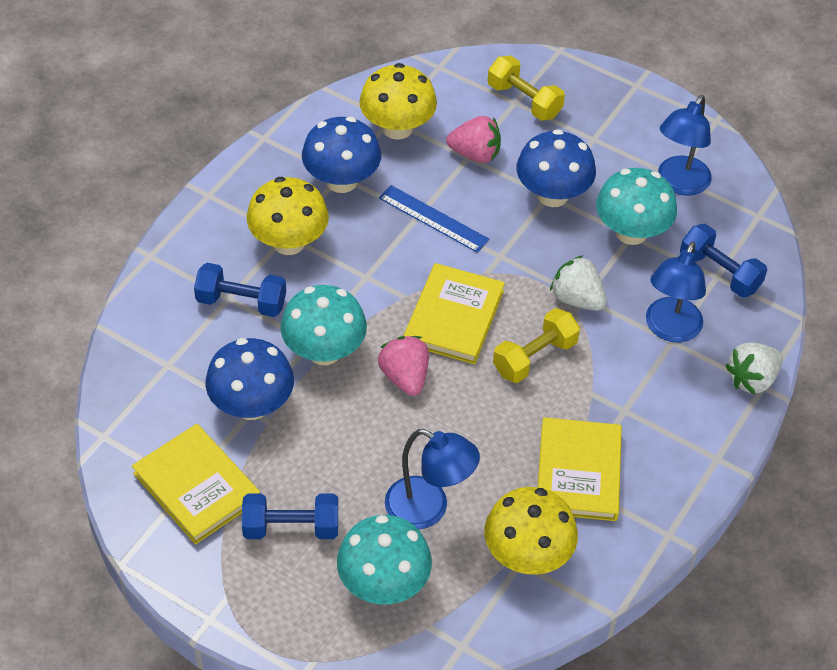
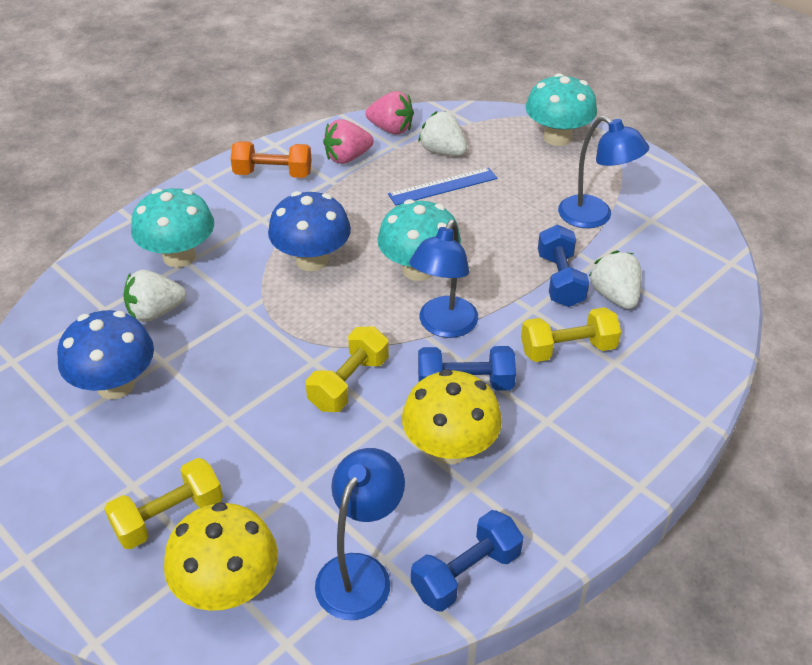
blue mushroom: 3 -> 2
orange dumbbell: 0 -> 1
white strawberry: 2 -> 3
yellow book: 3 -> 0
yellow dumbbell: 2 -> 3
yellow mushroom: 3 -> 2

